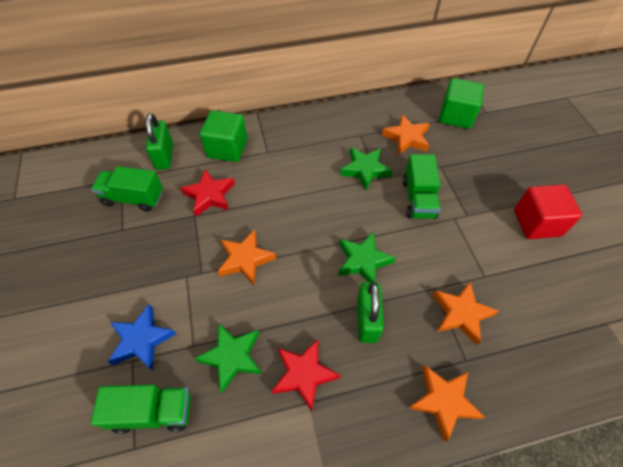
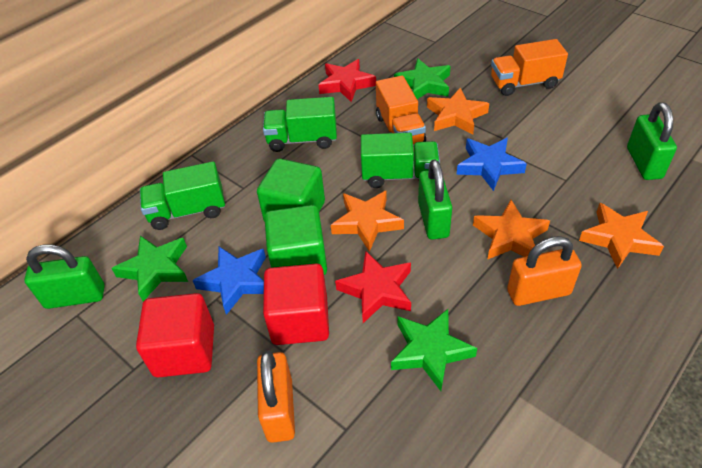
blue star: 1 -> 2
green padlock: 2 -> 3
orange padlock: 0 -> 2
orange truck: 0 -> 2
red cube: 1 -> 2

